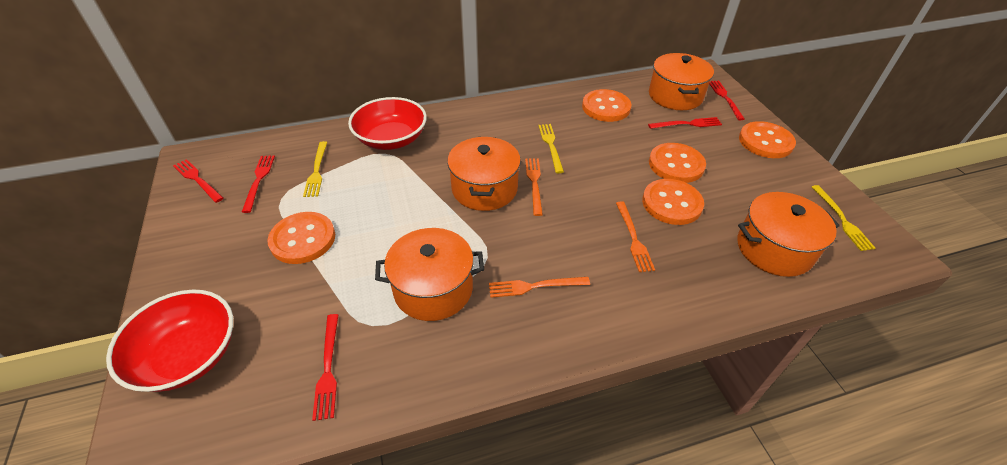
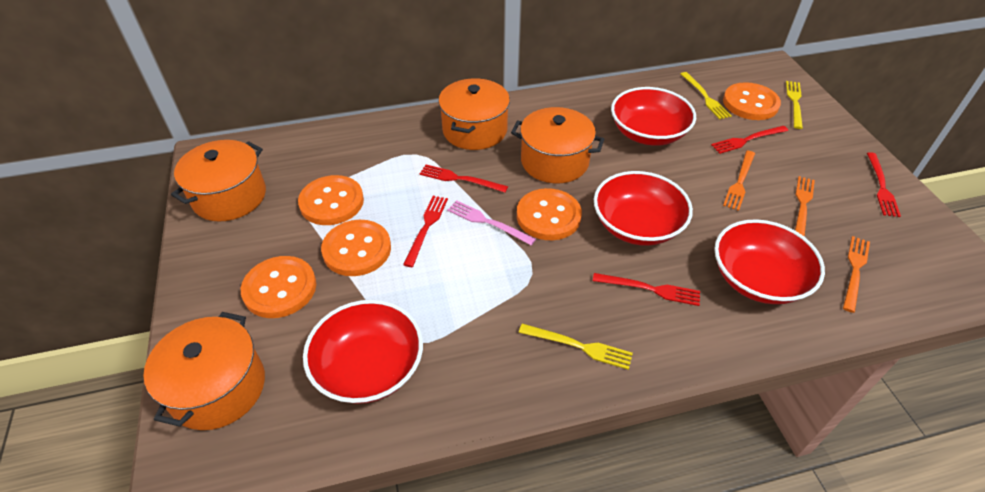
pink fork: 0 -> 1
red bowl: 2 -> 4

